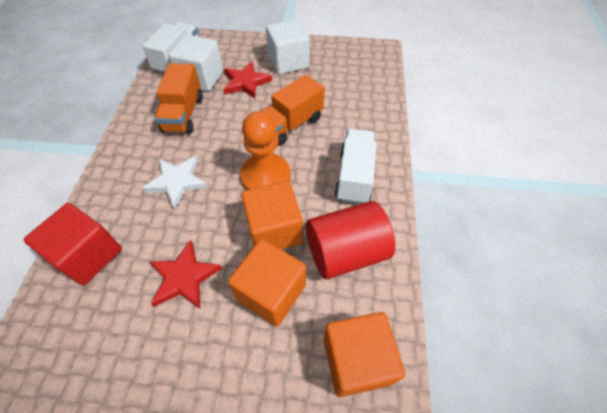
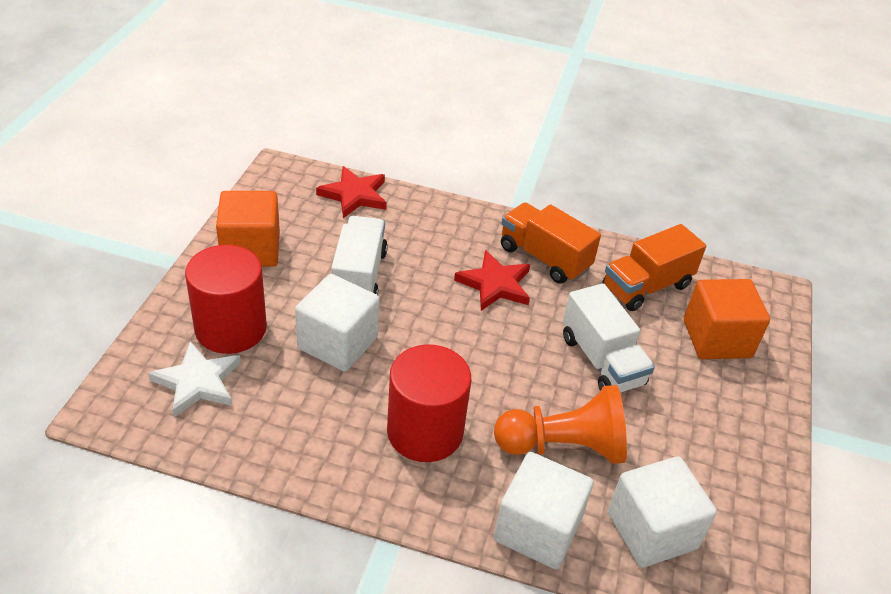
orange cube: 3 -> 2
red cube: 1 -> 0
red cylinder: 1 -> 2
white cube: 2 -> 3

